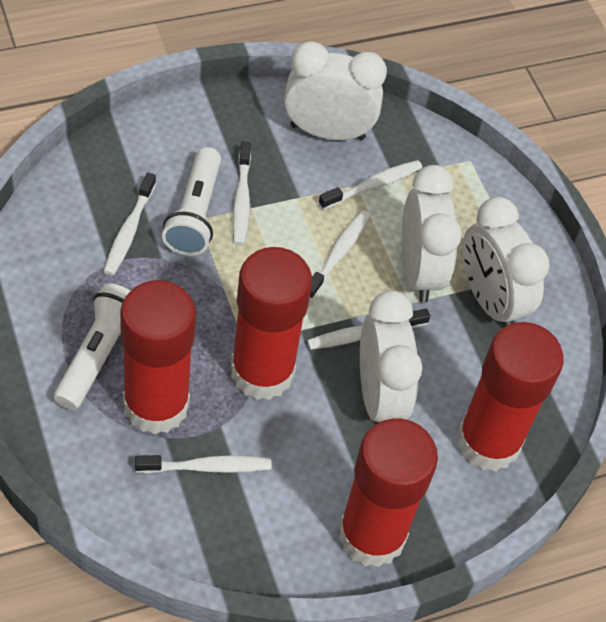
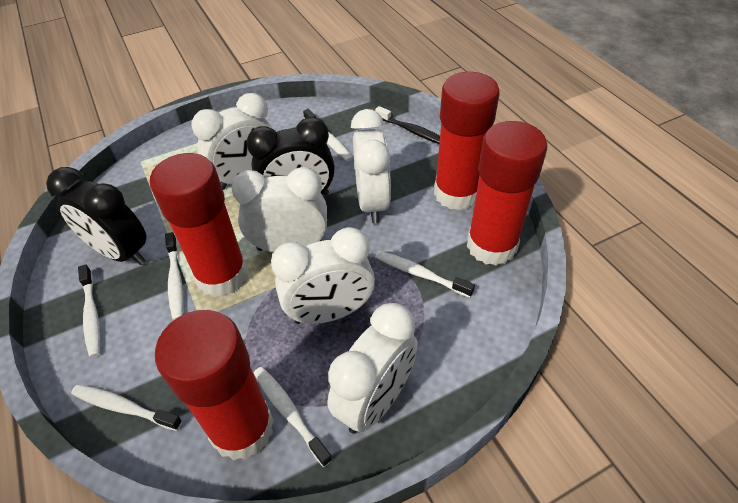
black clock: 0 -> 2
black toothbrush: 0 -> 1
white clock: 4 -> 5
white flashlight: 2 -> 0

